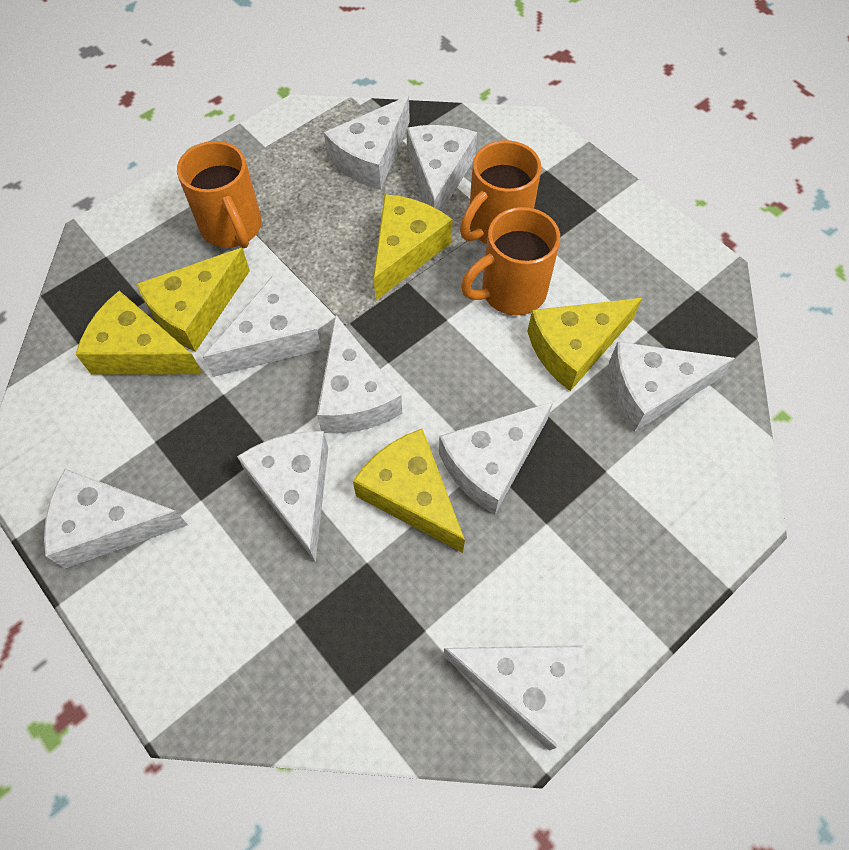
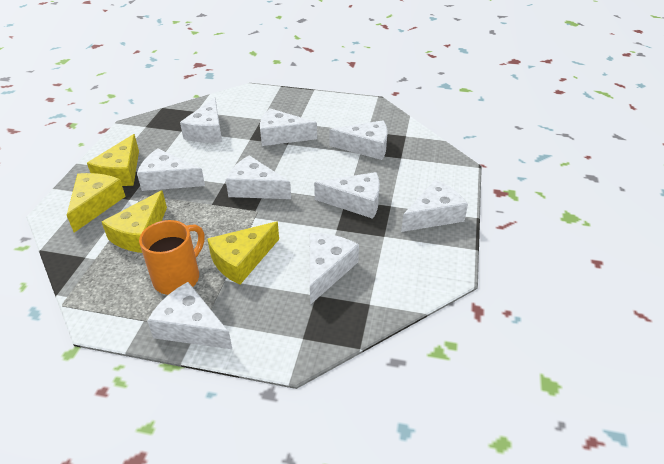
orange mug: 3 -> 1
yellow cheese: 5 -> 4

